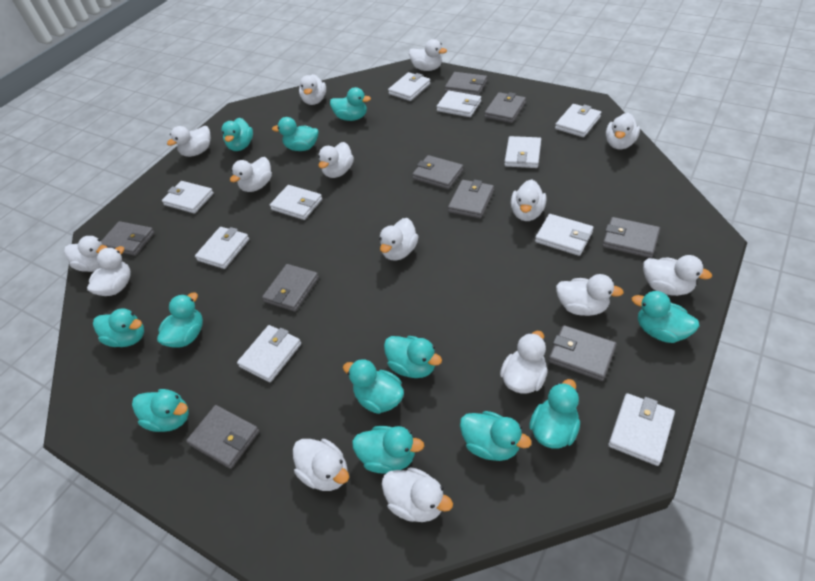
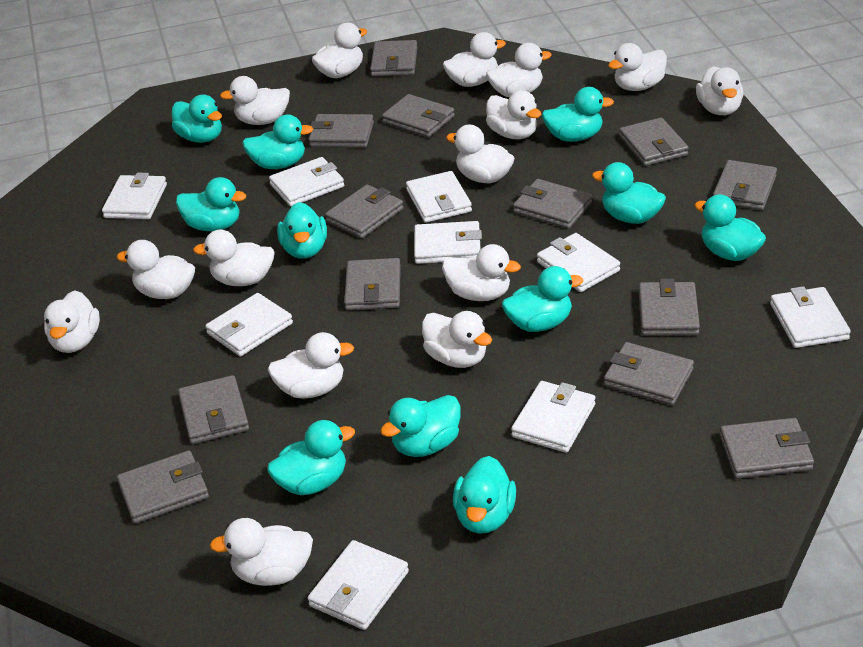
grey wallet: 9 -> 13
turquoise duck: 12 -> 11
white wallet: 10 -> 9

